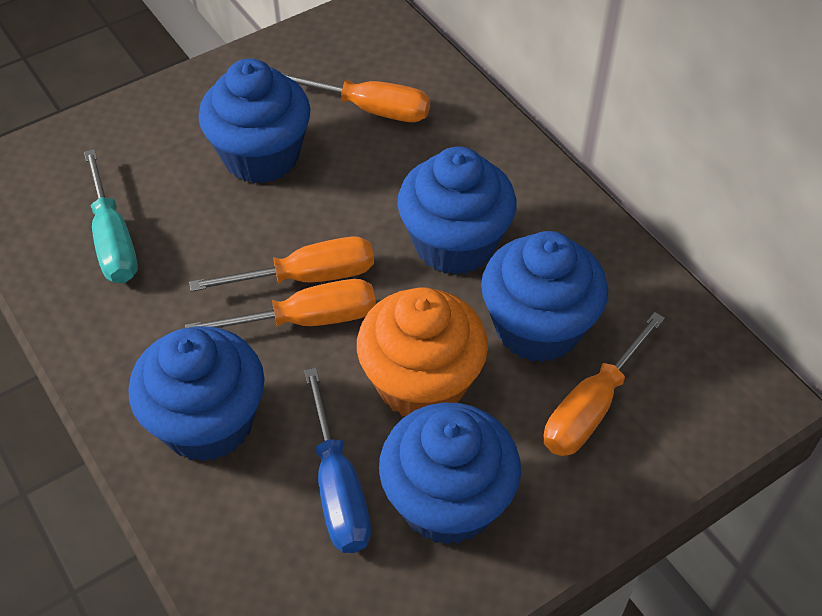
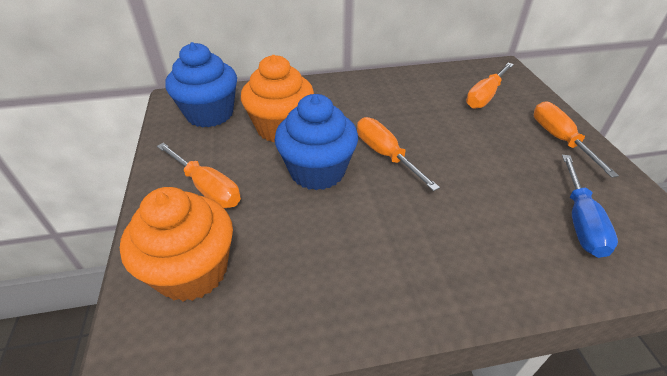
blue cupcake: 5 -> 2
orange cupcake: 1 -> 2
turquoise screwdriver: 1 -> 0

